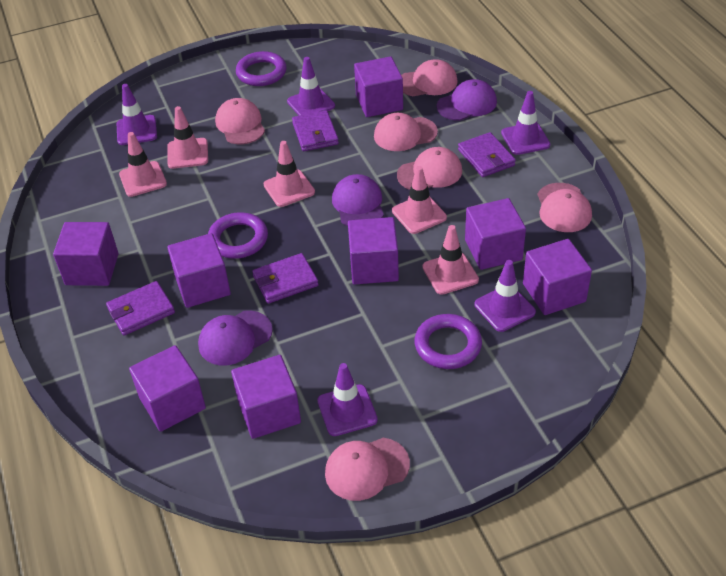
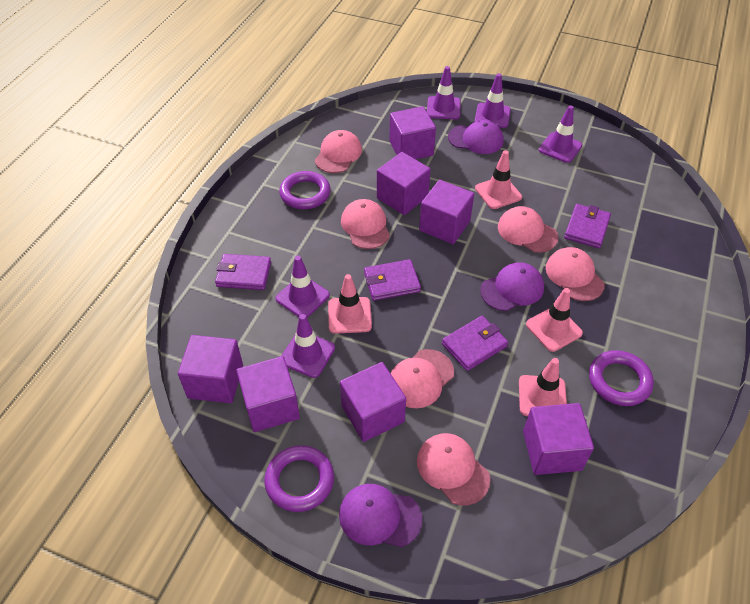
pink traffic cone: 5 -> 4
purple cube: 8 -> 7

